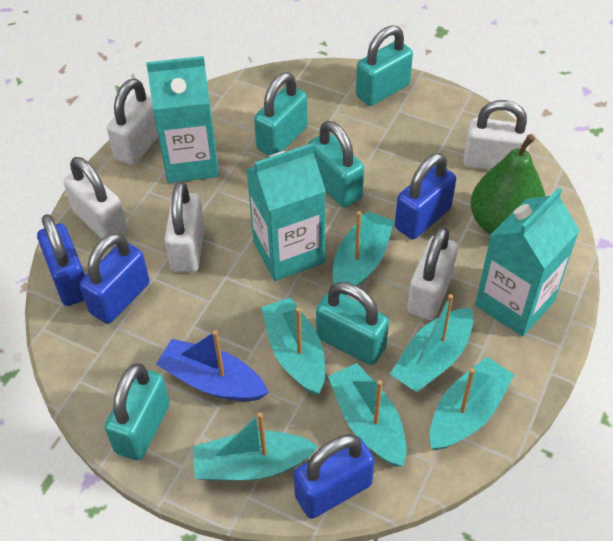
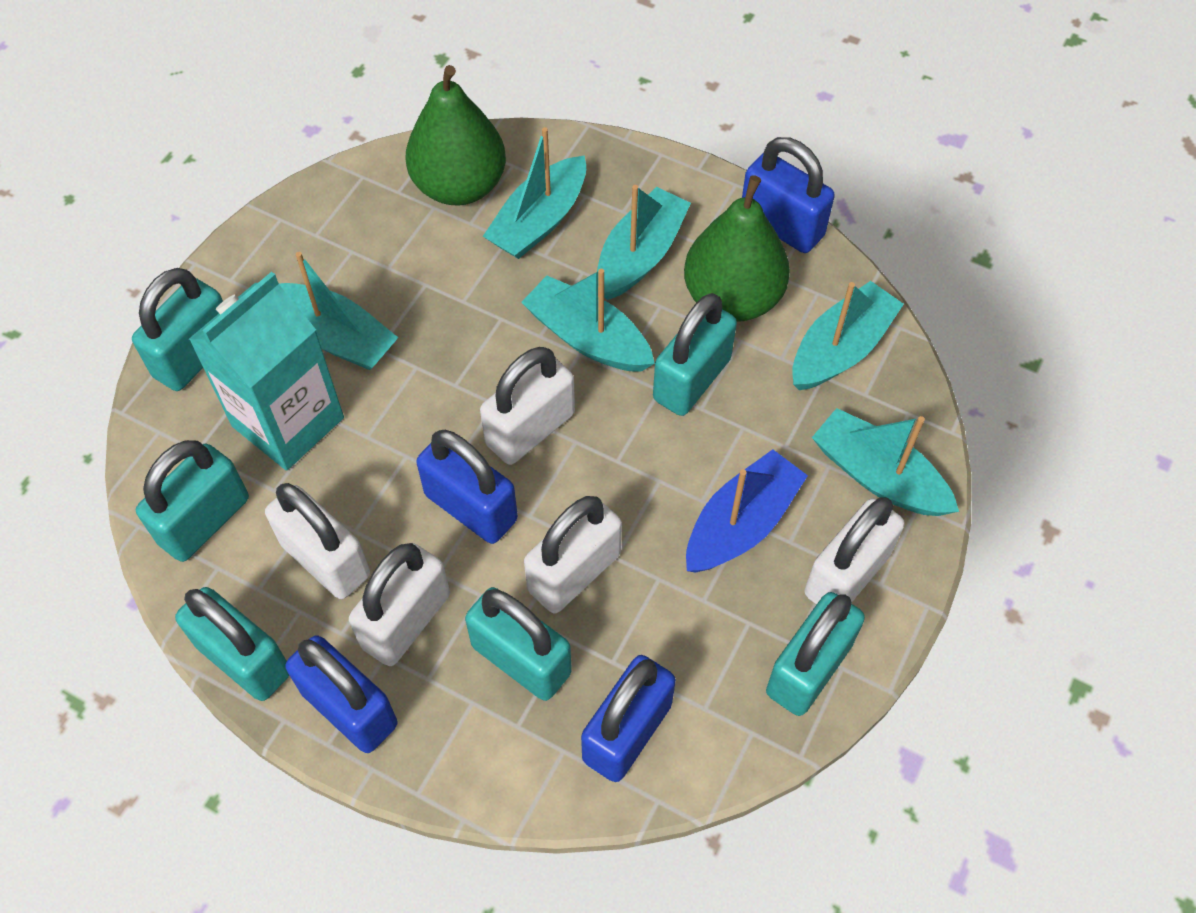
green pear: 1 -> 2
turquoise carton: 3 -> 1
turquoise padlock: 5 -> 6

